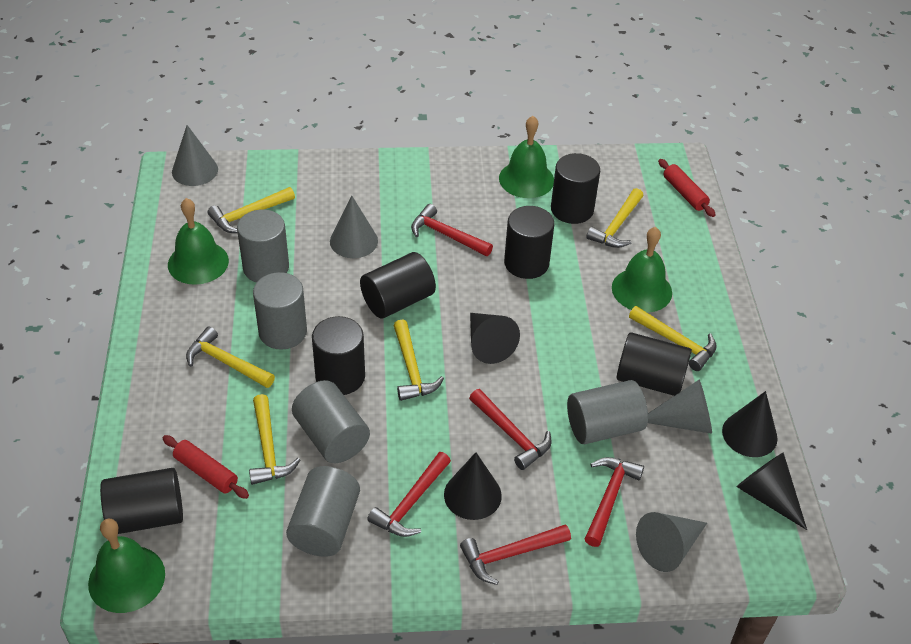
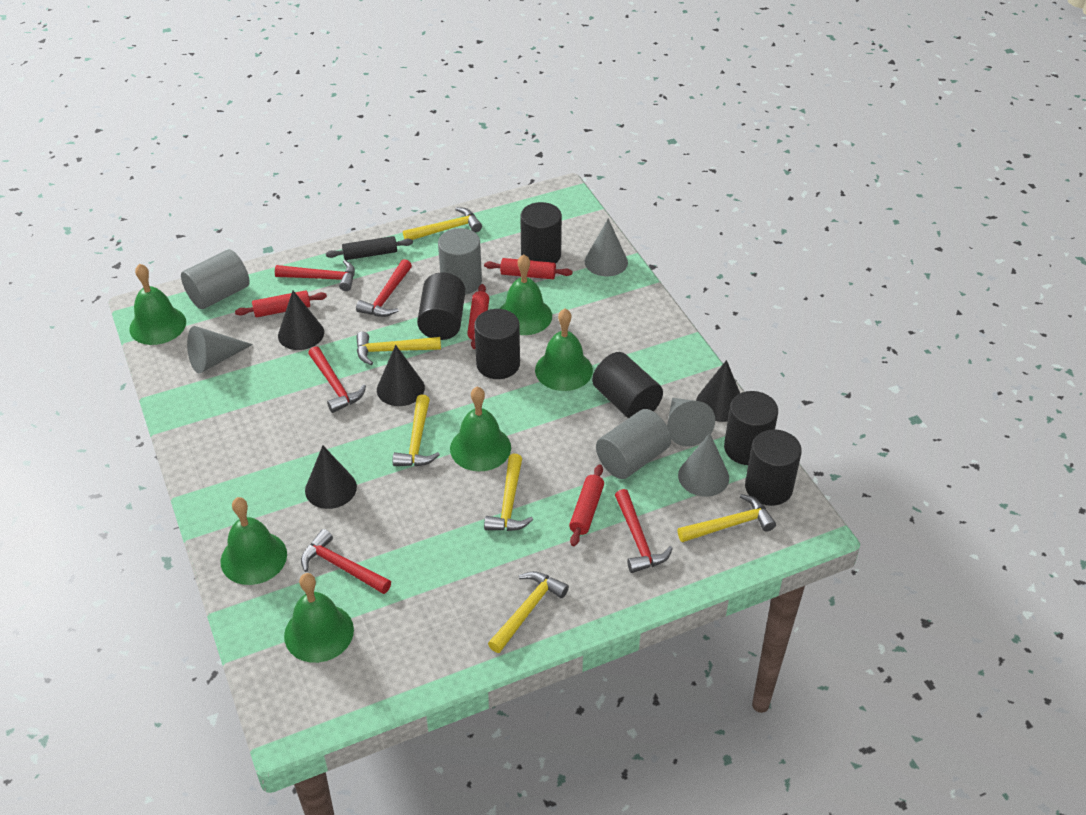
black rolling pin: 0 -> 1
green bell: 4 -> 6
grey cylinder: 5 -> 3
red rolling pin: 2 -> 4

